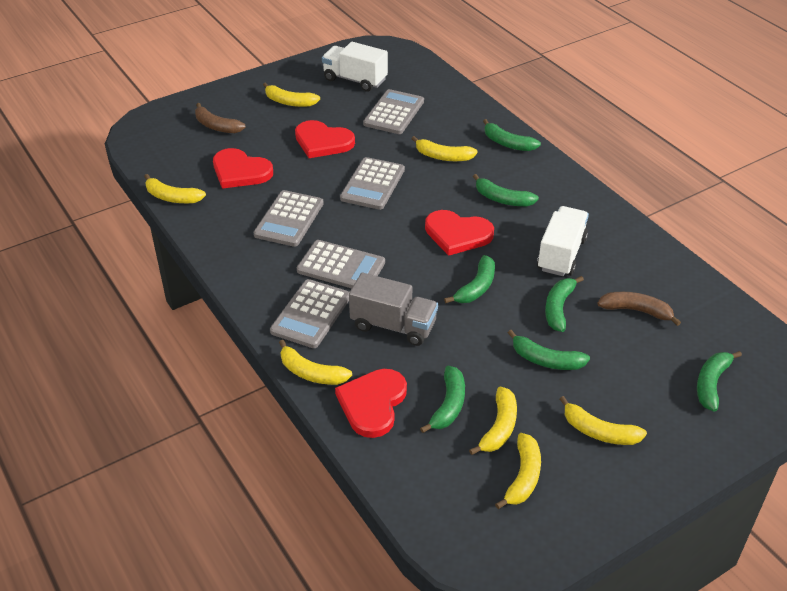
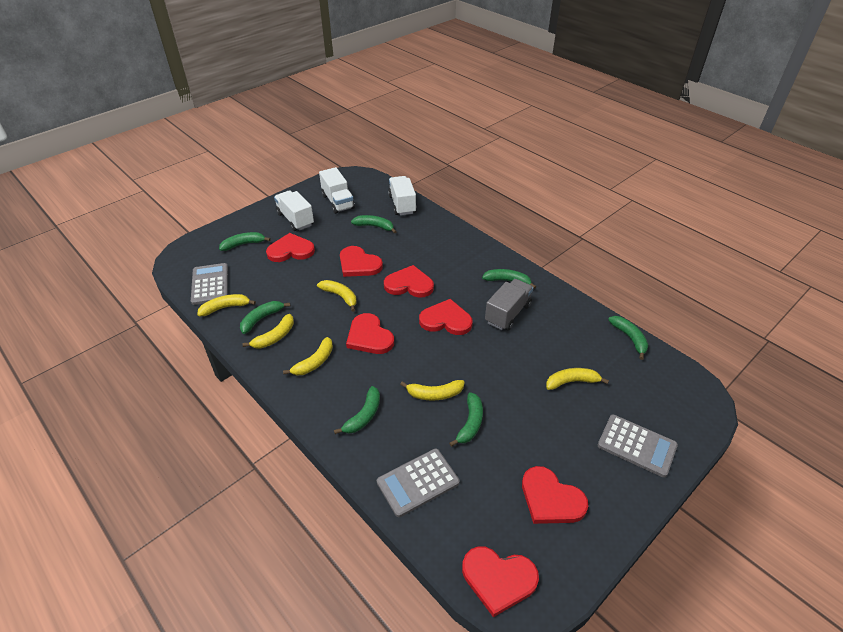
brown banana: 2 -> 0
grey calculator: 5 -> 3
red heart: 4 -> 7
white truck: 2 -> 3
yellow banana: 7 -> 6

